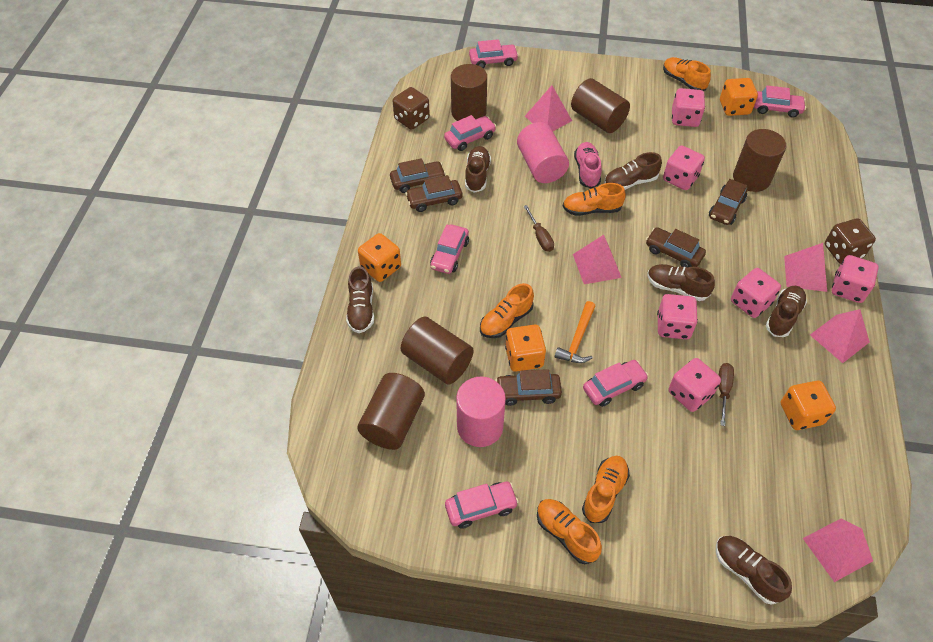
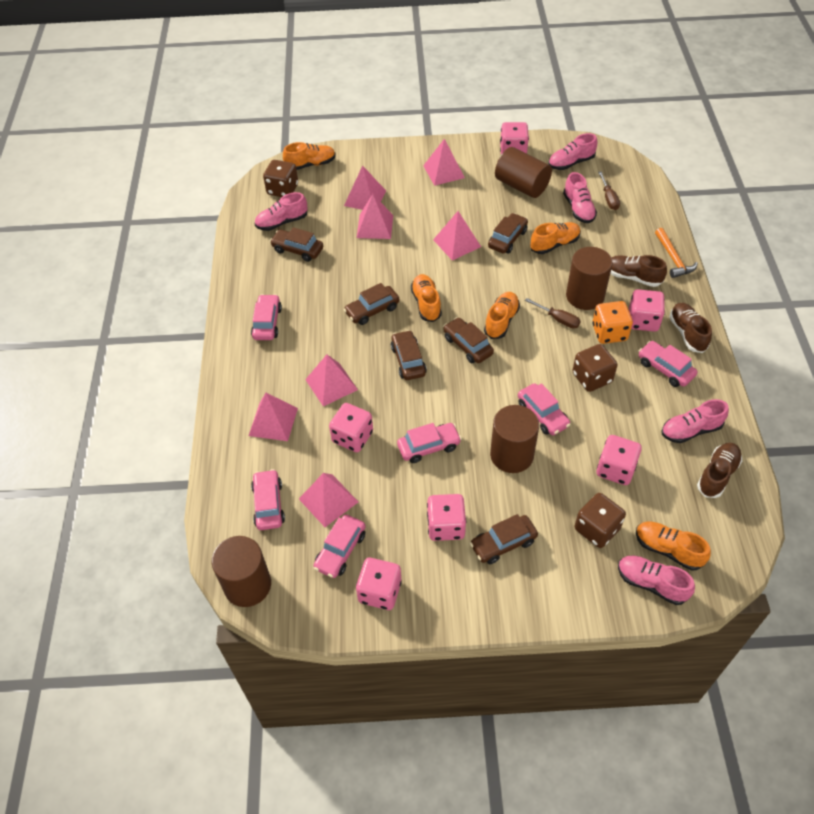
brown car: 5 -> 6
brown cylinder: 5 -> 4
brown dice: 2 -> 3
brown shoe: 6 -> 3
orange dice: 4 -> 1
pink cylinder: 2 -> 0
pink pyramid: 5 -> 7
pink shoe: 1 -> 5

